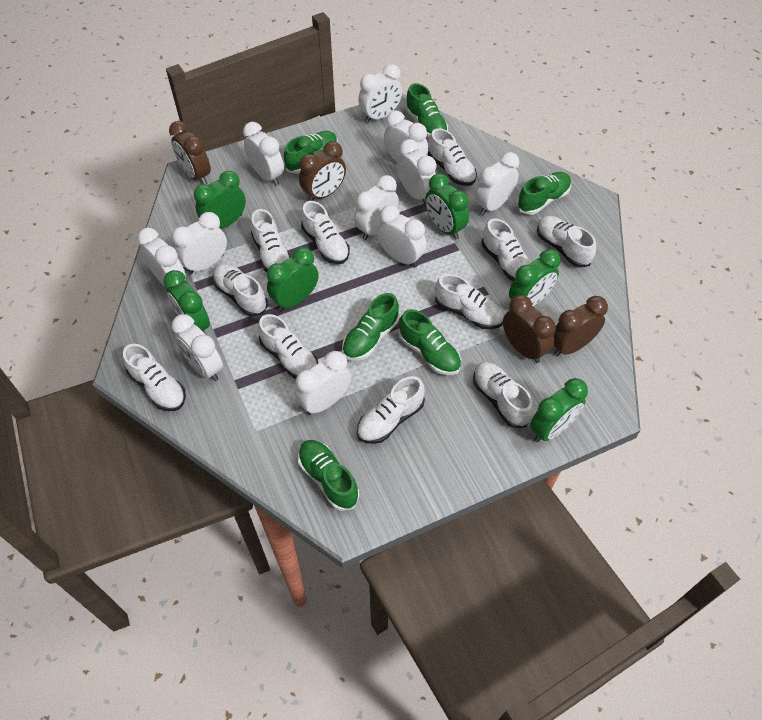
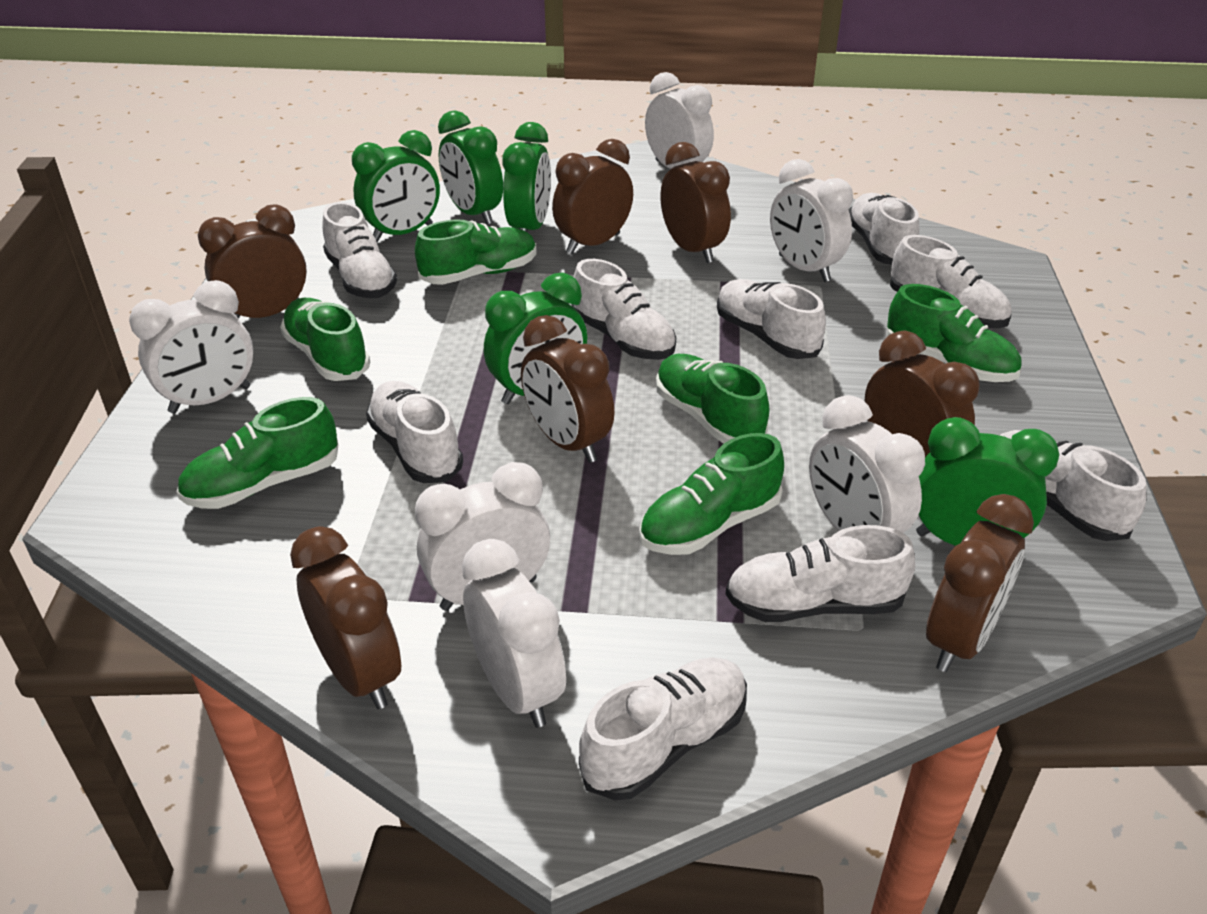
brown clock: 4 -> 7
green clock: 6 -> 5
white clock: 11 -> 6
white shoe: 11 -> 9

